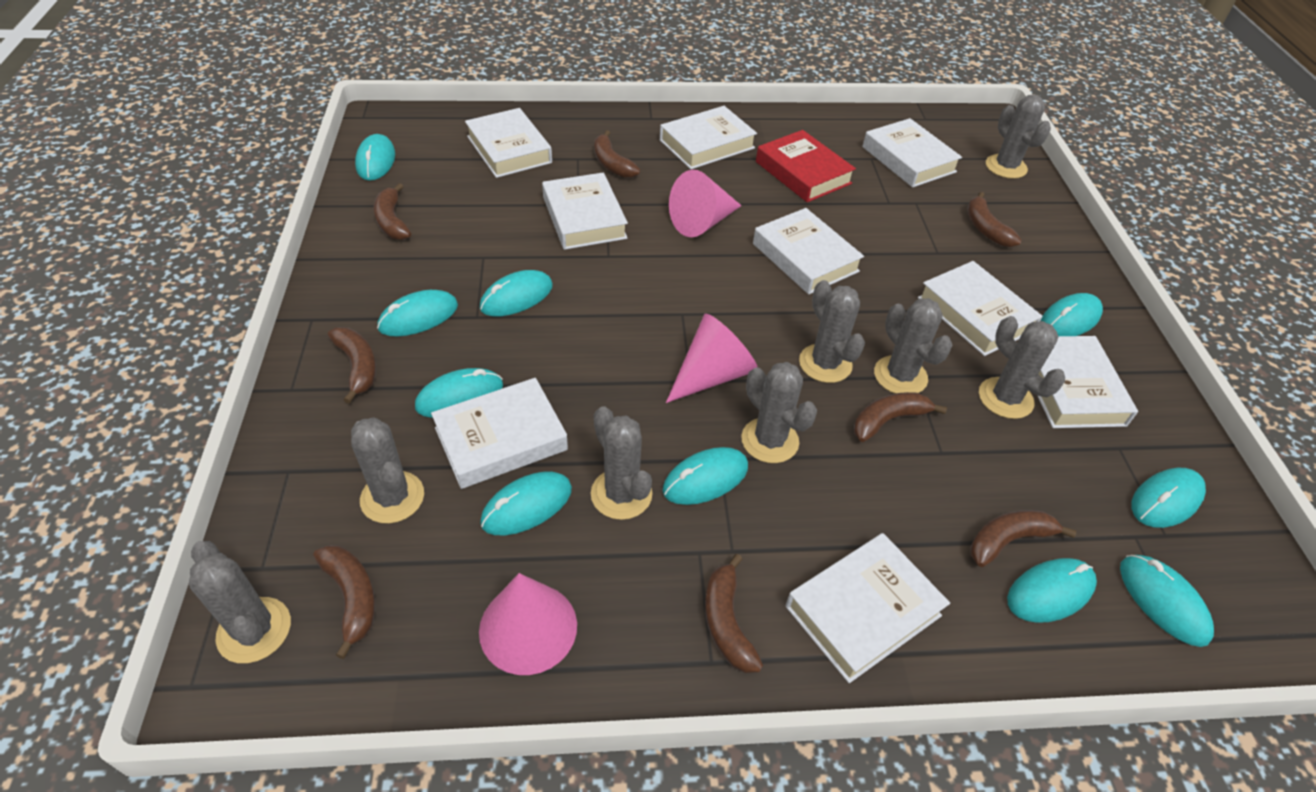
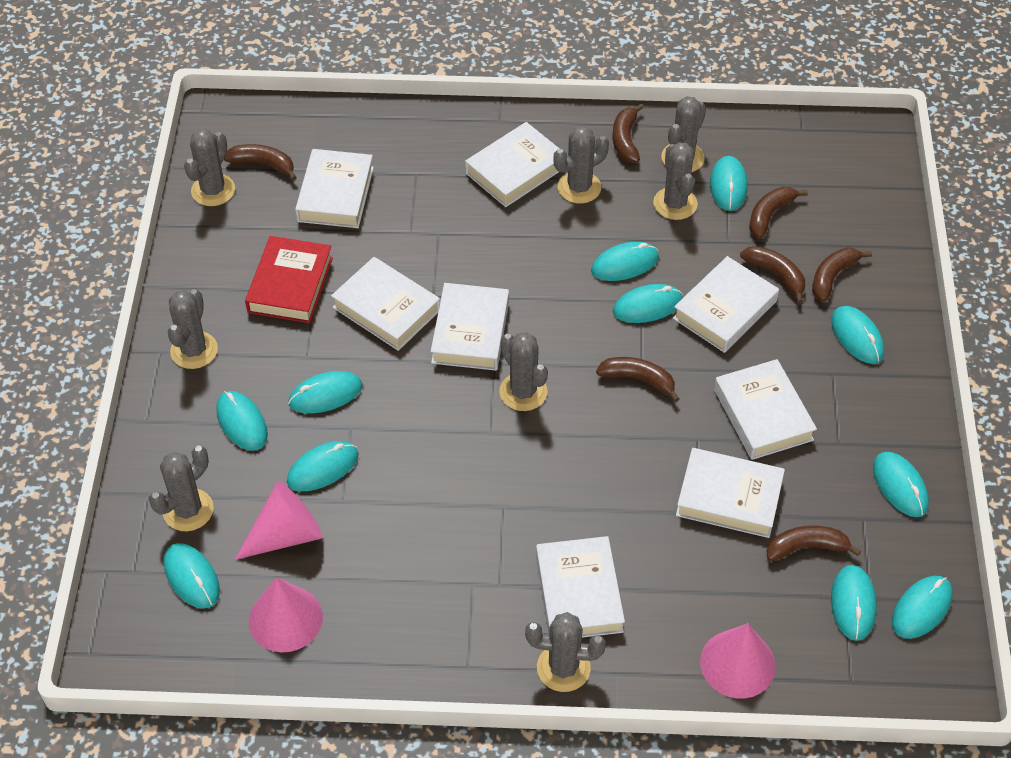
brown banana: 8 -> 7
turquoise mouse: 10 -> 11
white book: 9 -> 8

